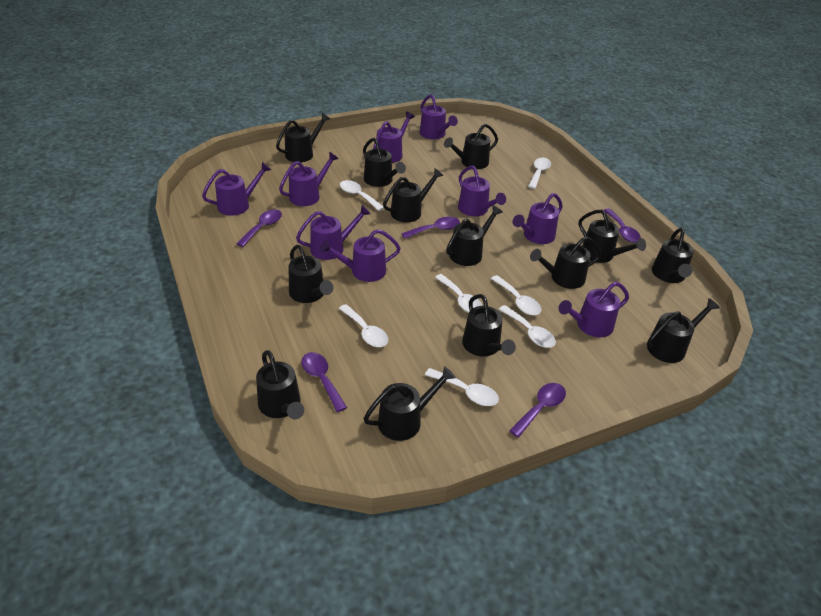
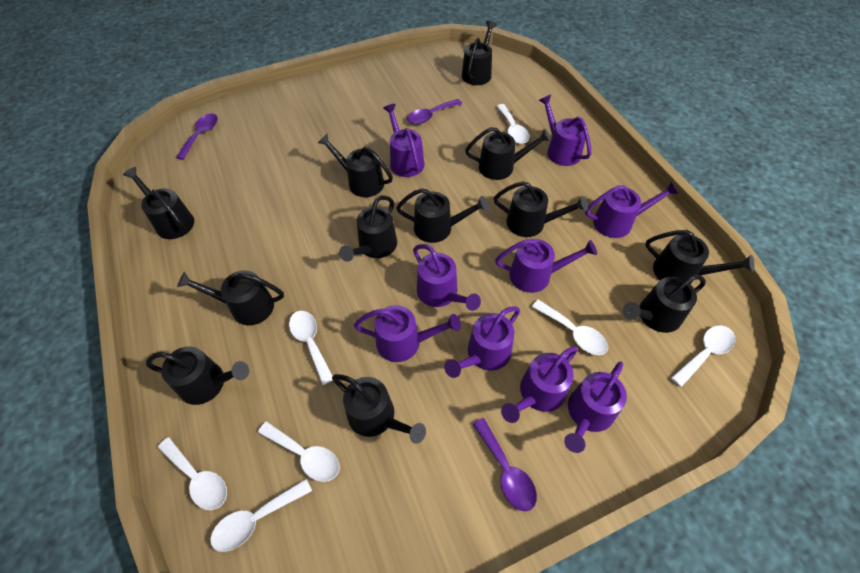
black watering can: 13 -> 12
purple spoon: 5 -> 3

